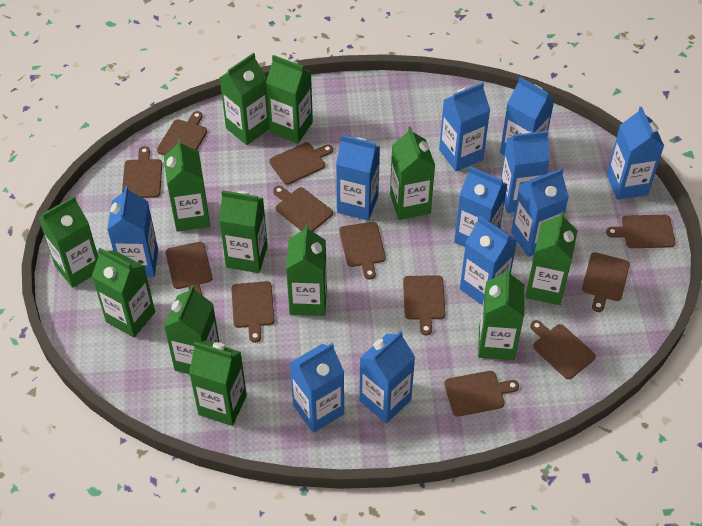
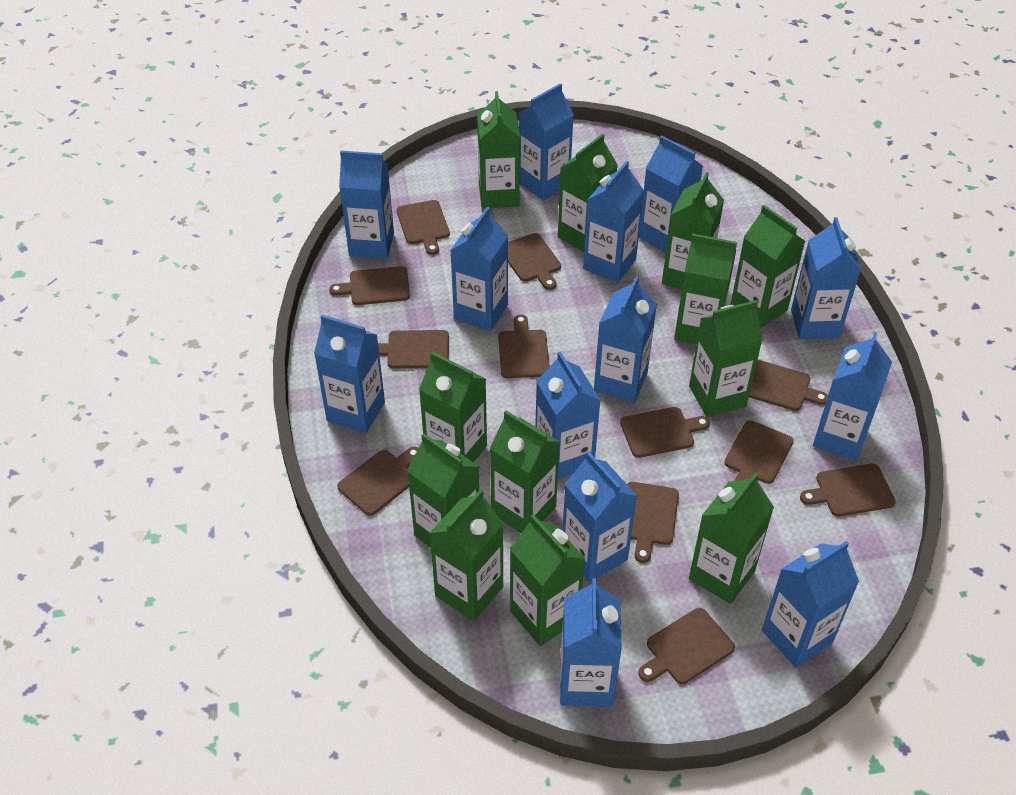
blue carton: 11 -> 13

